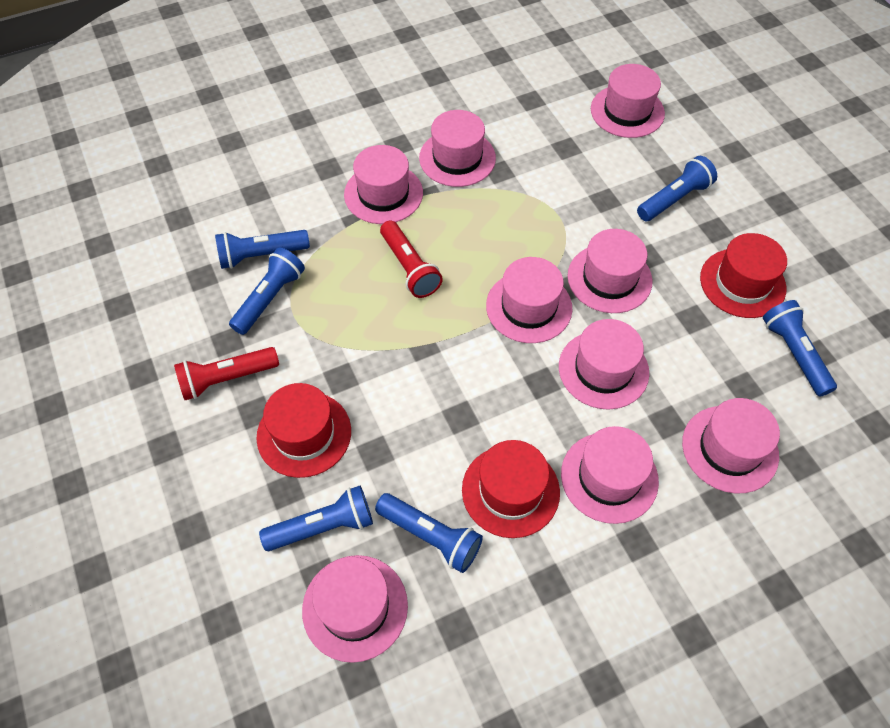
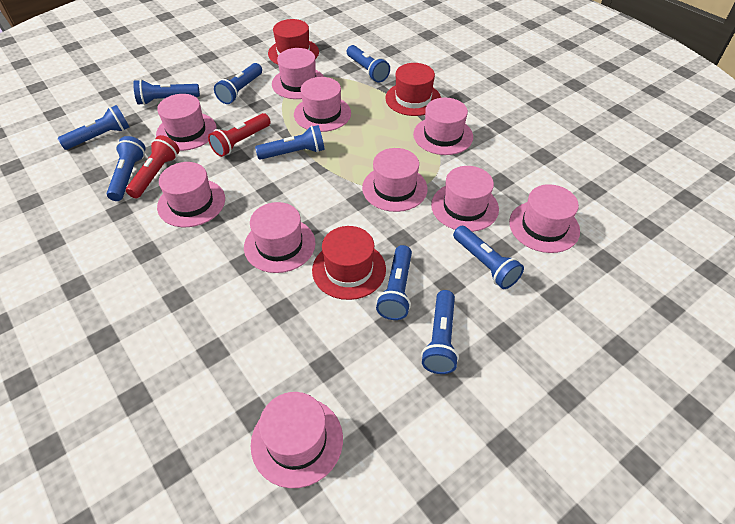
blue flashlight: 6 -> 9
pink hat: 9 -> 10

